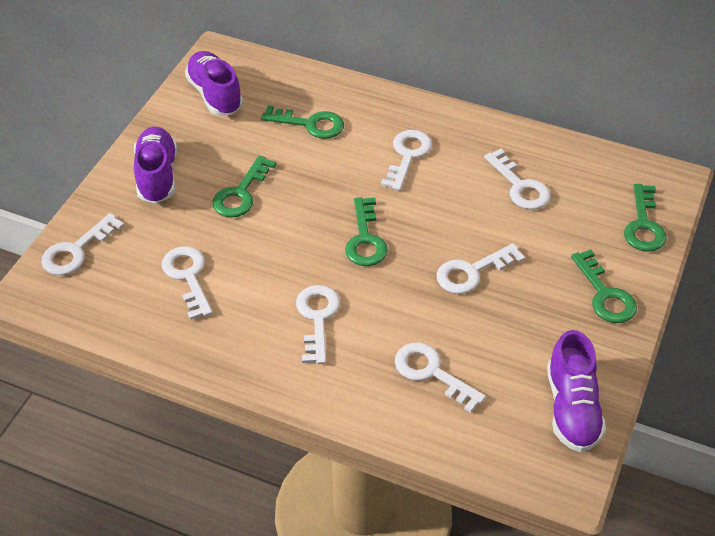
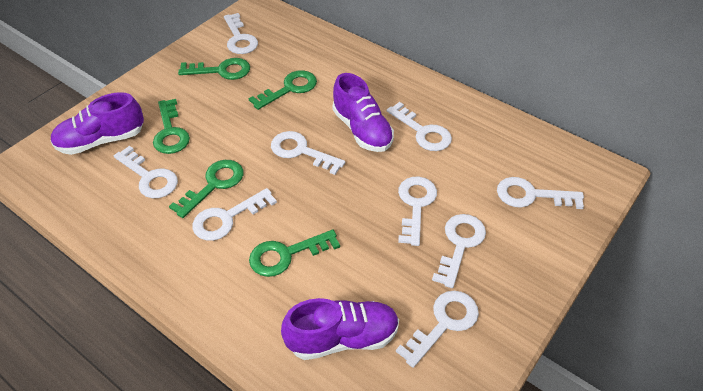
white key: 7 -> 9

